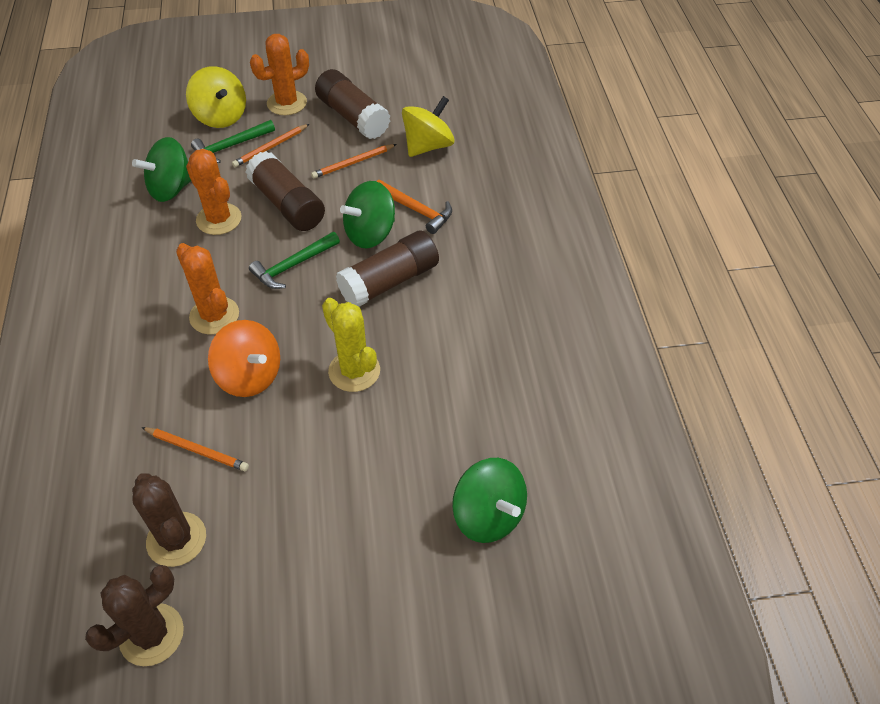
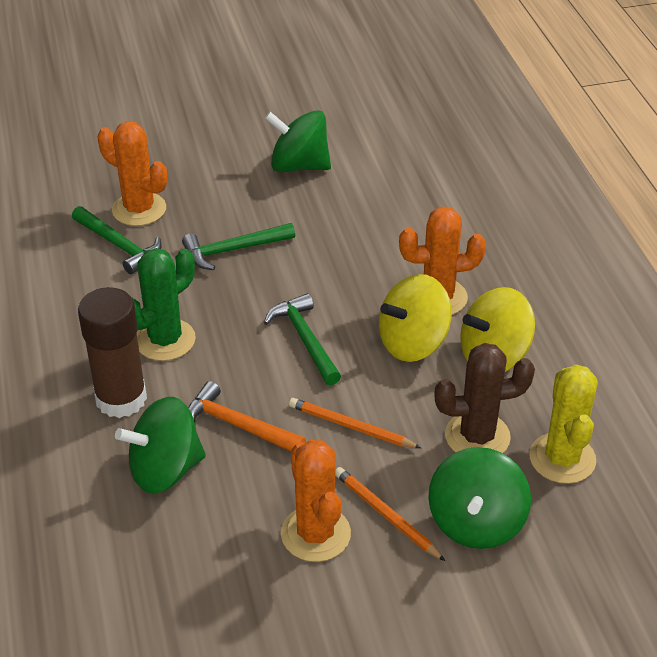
brown cactus: 2 -> 1
brown glue stick: 3 -> 1
green cactus: 0 -> 1
green hammer: 2 -> 3
orange pencil: 3 -> 2
orange spinning top: 1 -> 0

